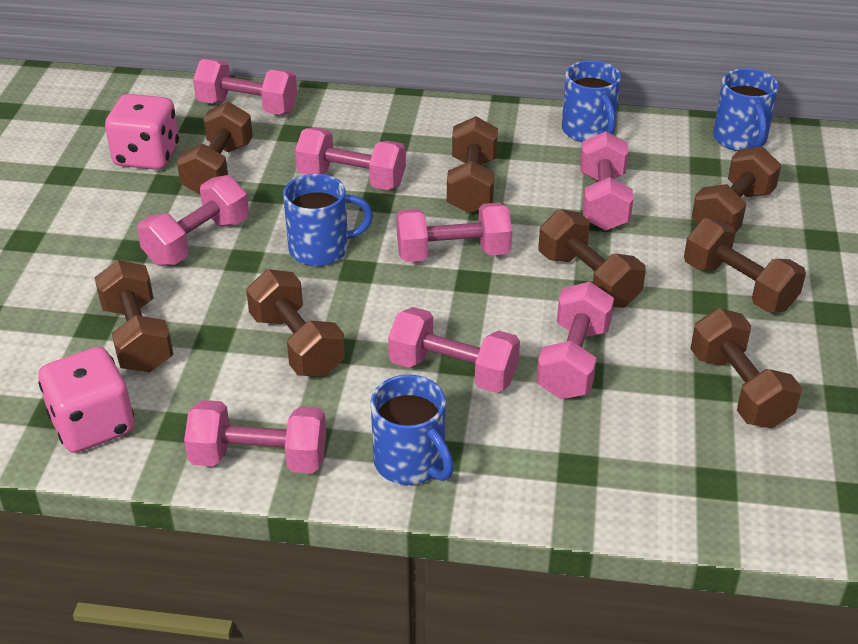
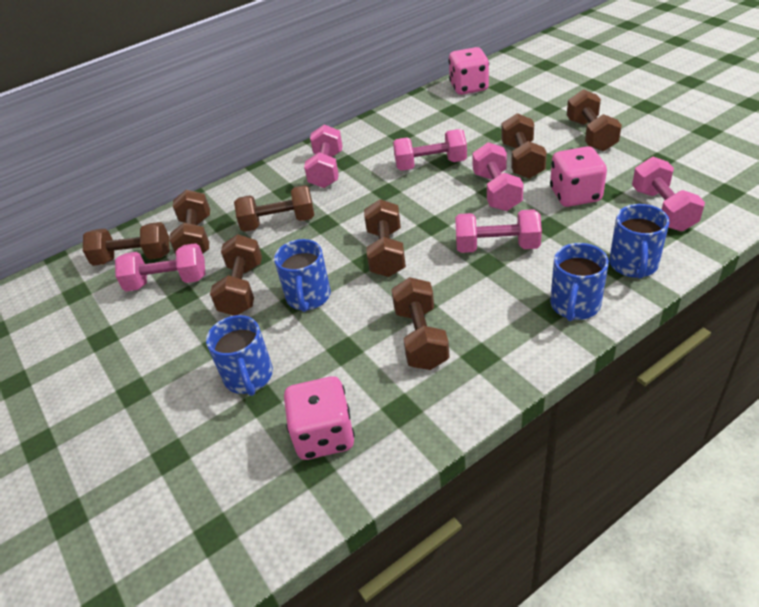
pink dice: 2 -> 3
pink dumbbell: 8 -> 6

